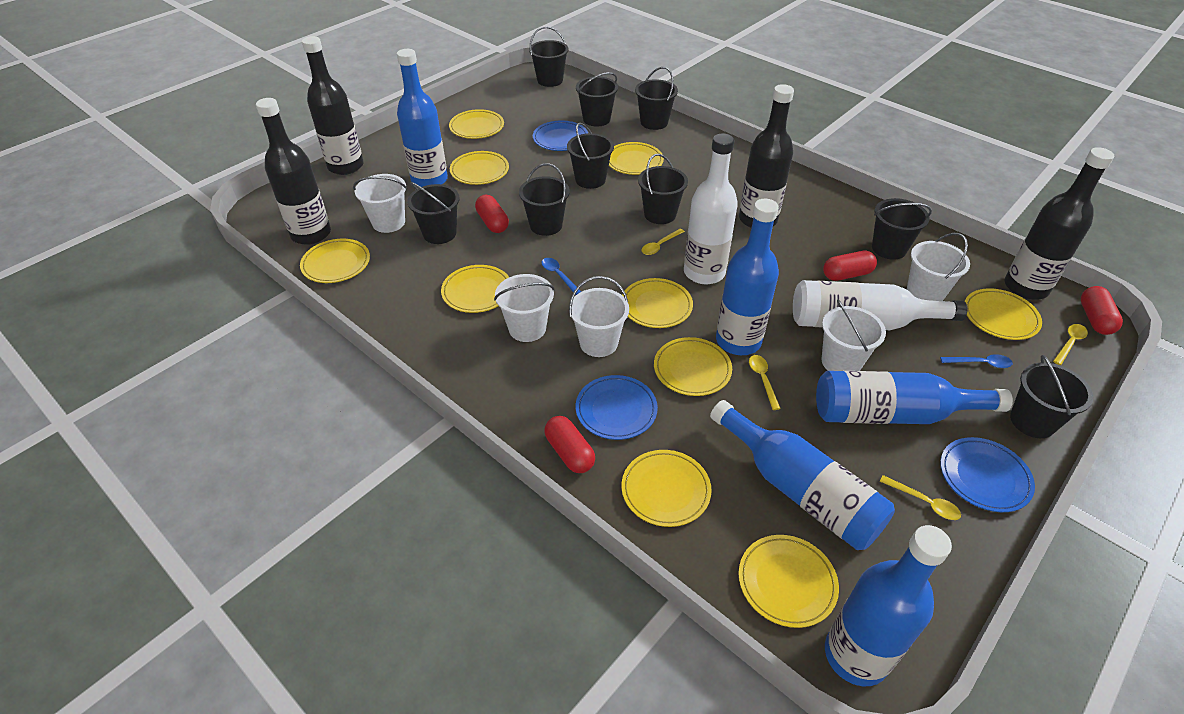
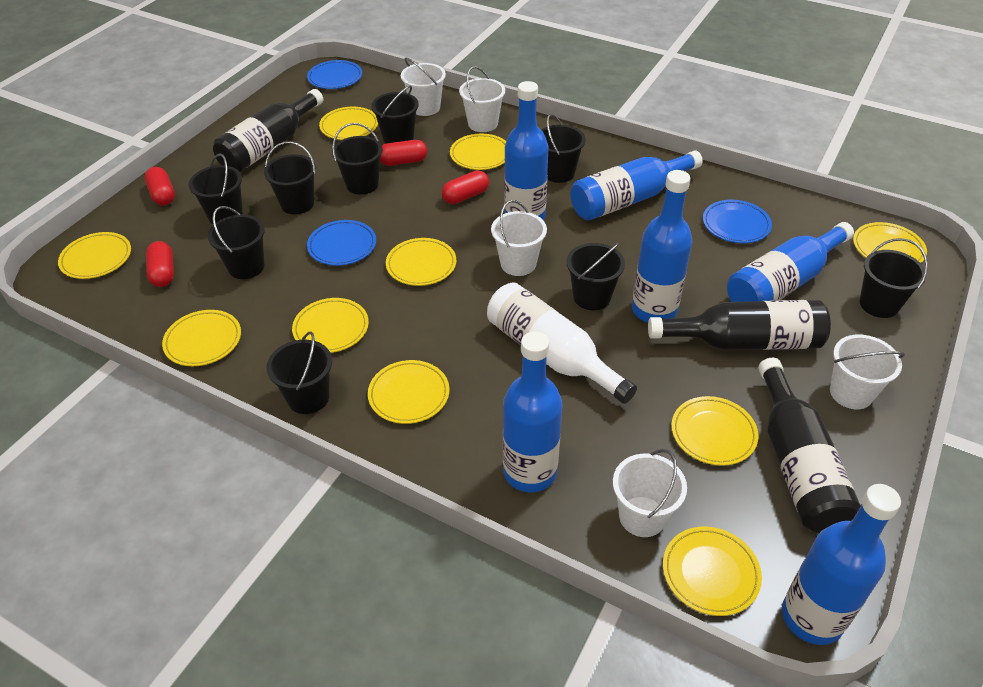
black bottle: 4 -> 3
blue bottle: 5 -> 6
blue spoon: 2 -> 0
white bottle: 2 -> 1
yellow spoon: 4 -> 0

